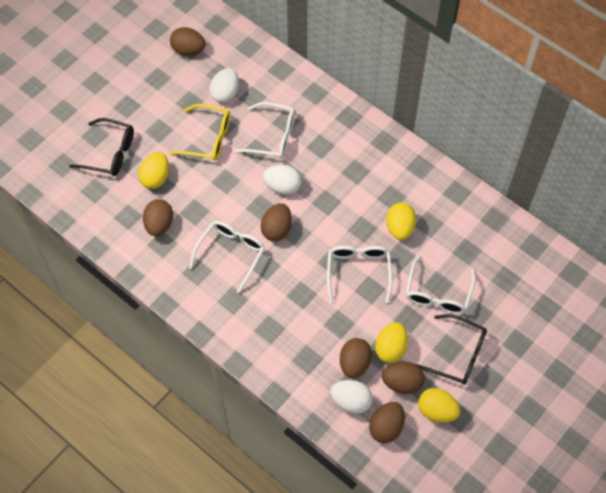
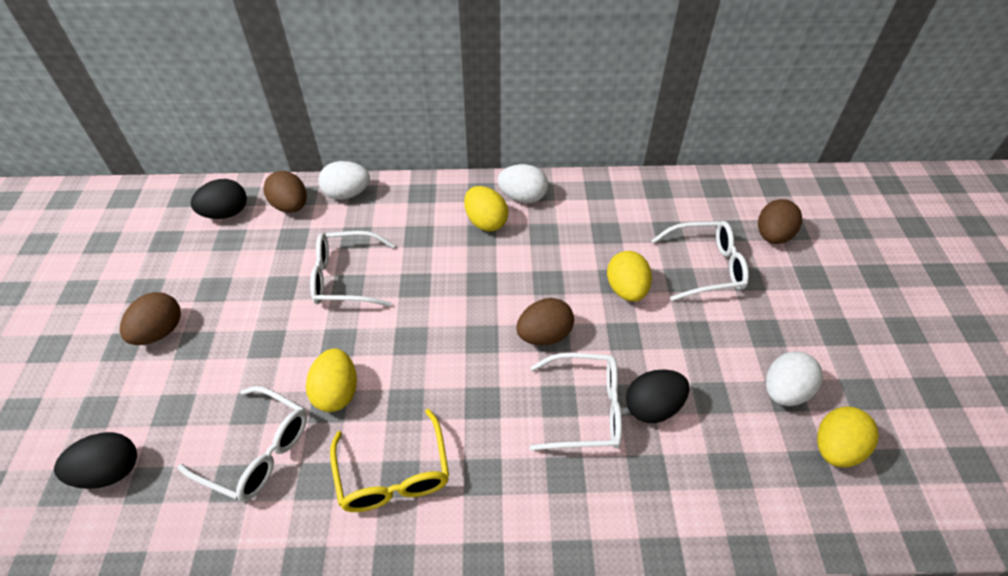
black egg: 0 -> 3
black glasses: 2 -> 0
brown egg: 6 -> 4

